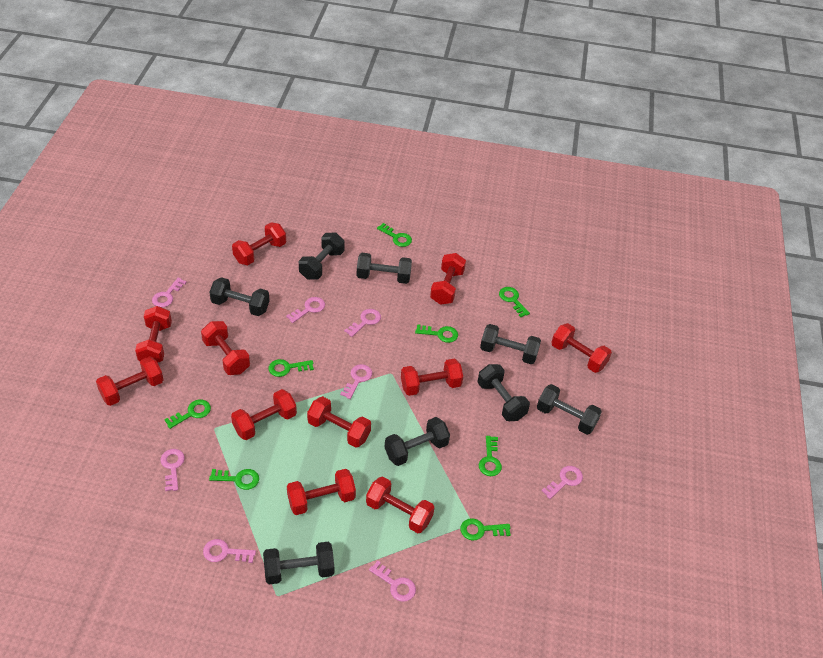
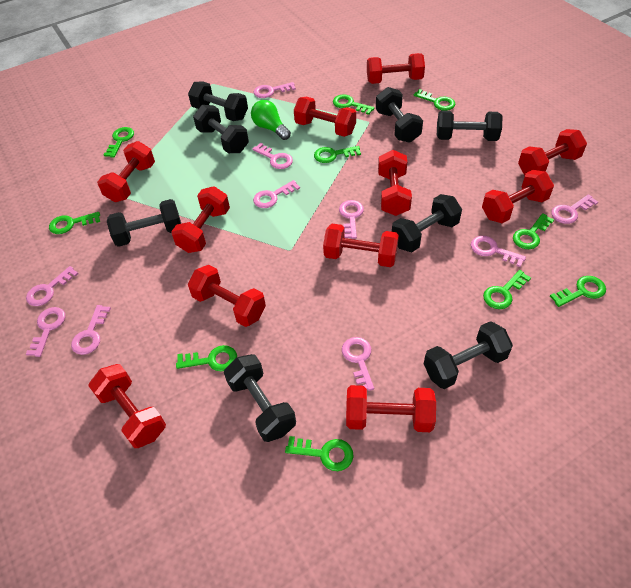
green key: 8 -> 10
green light bulb: 0 -> 1
pink key: 8 -> 10

